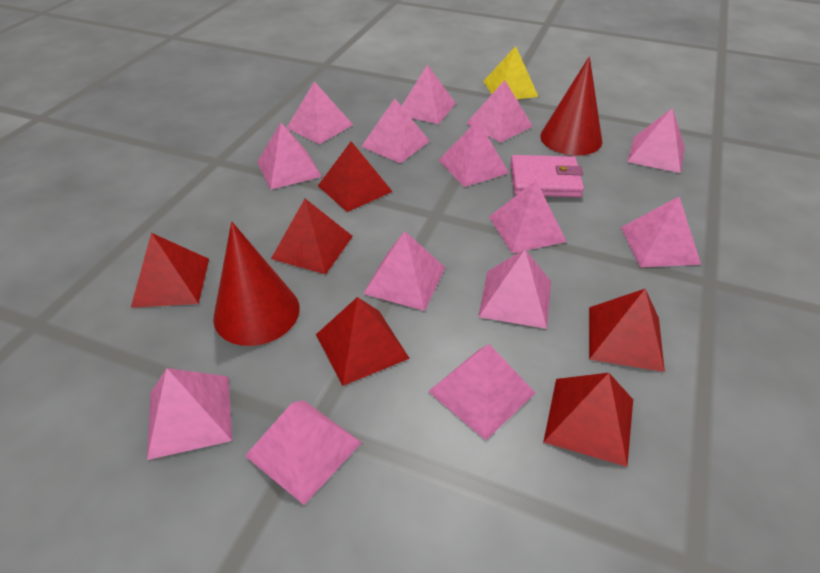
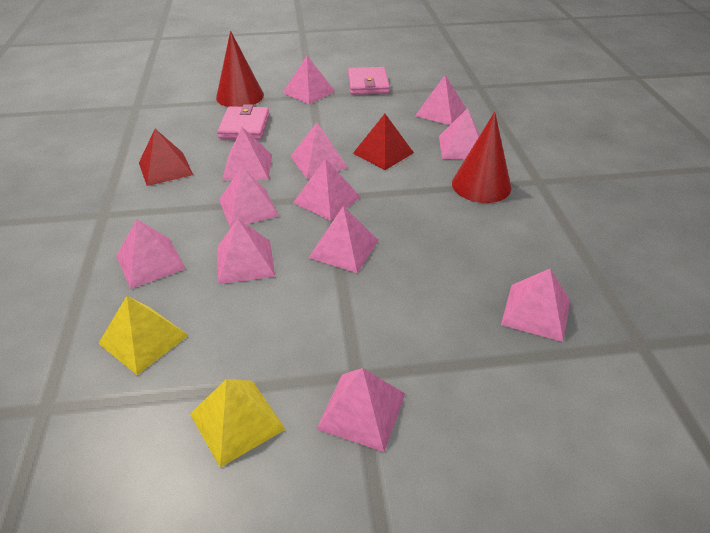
pink pyramid: 14 -> 12
pink wallet: 1 -> 2
red pyramid: 6 -> 2
yellow pyramid: 1 -> 2

